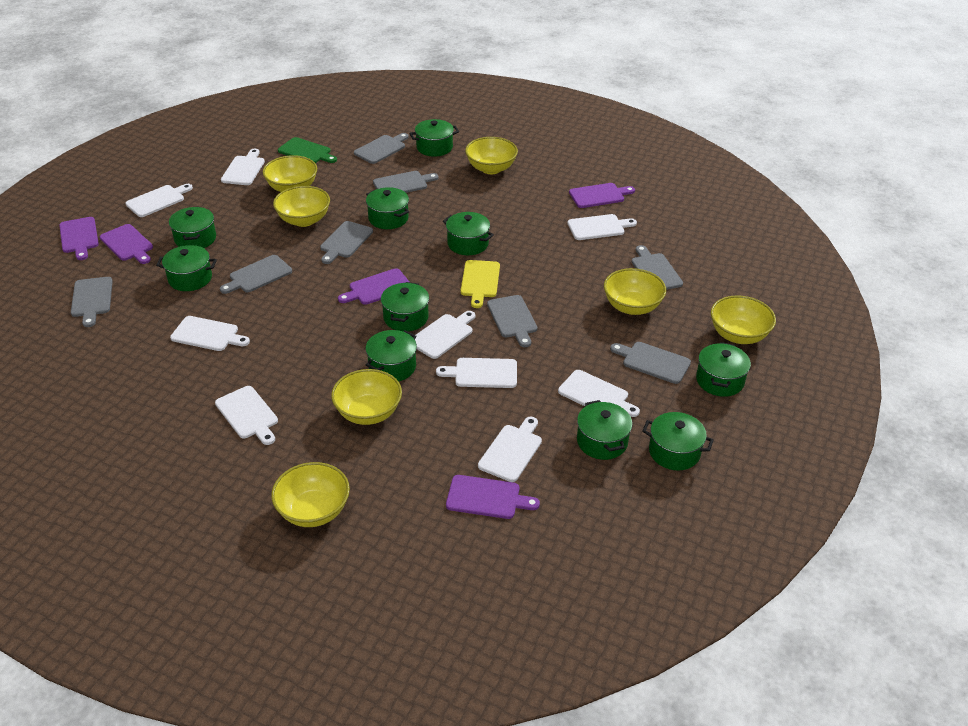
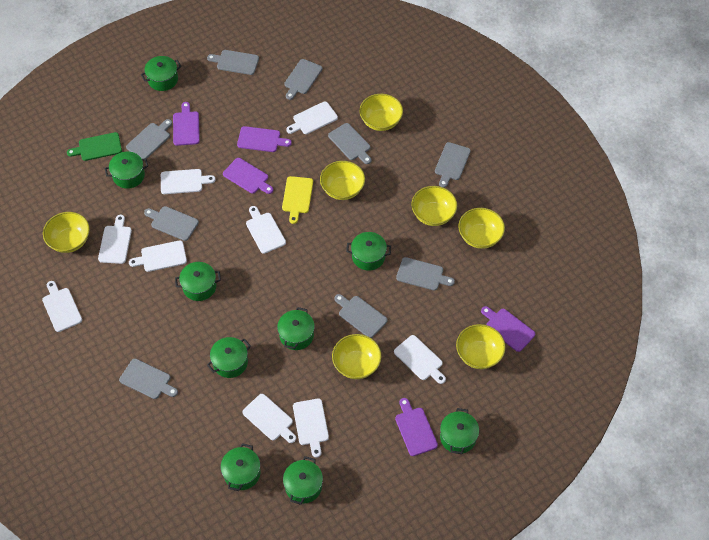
green pot: 10 -> 9
grey cutting board: 8 -> 9

